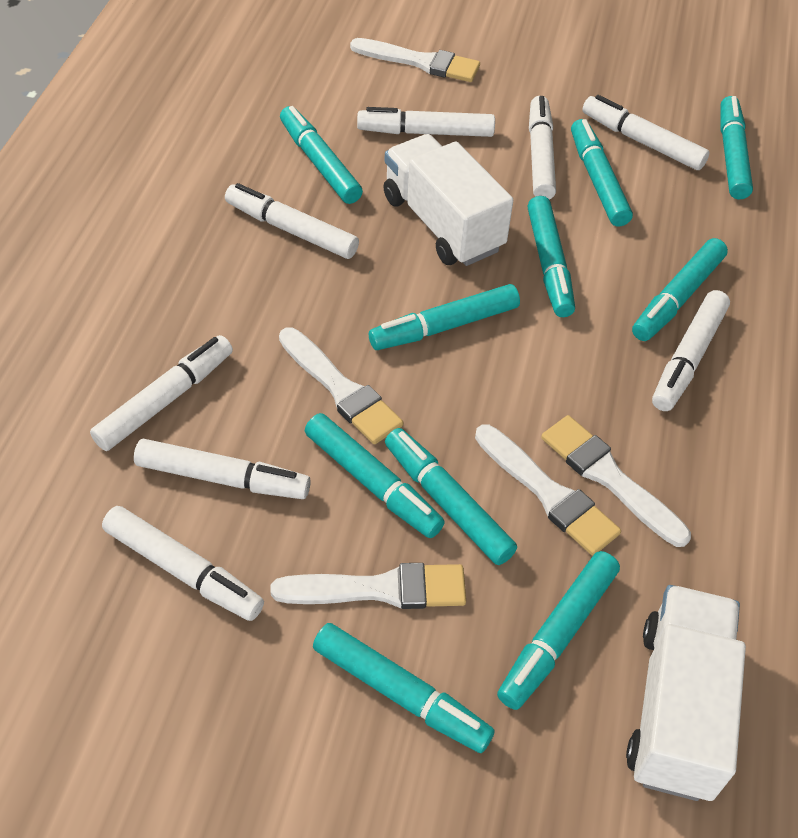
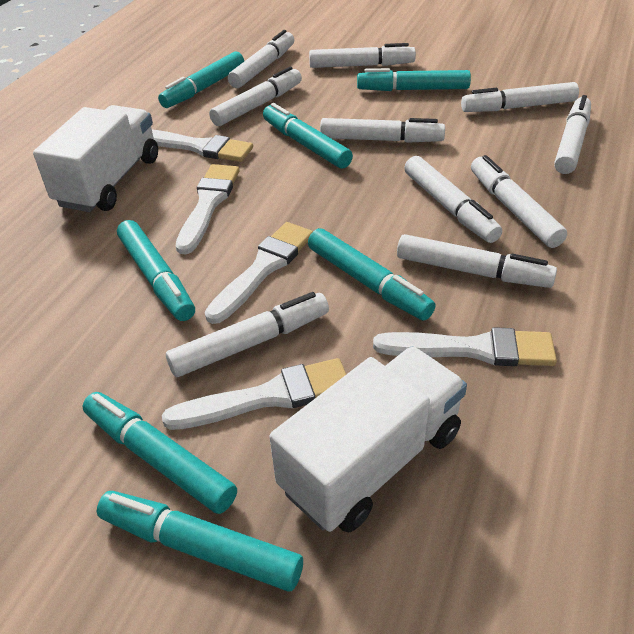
turquoise marker: 10 -> 7
white marker: 8 -> 10

